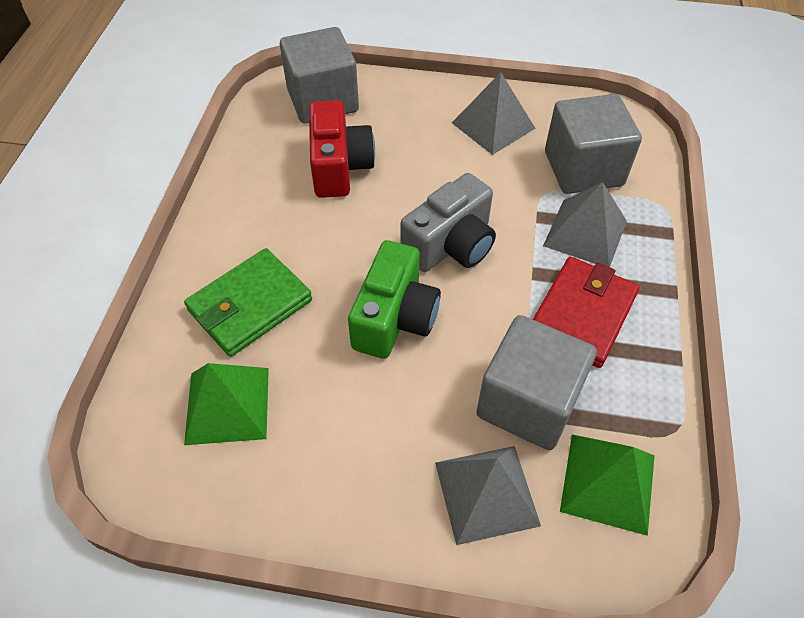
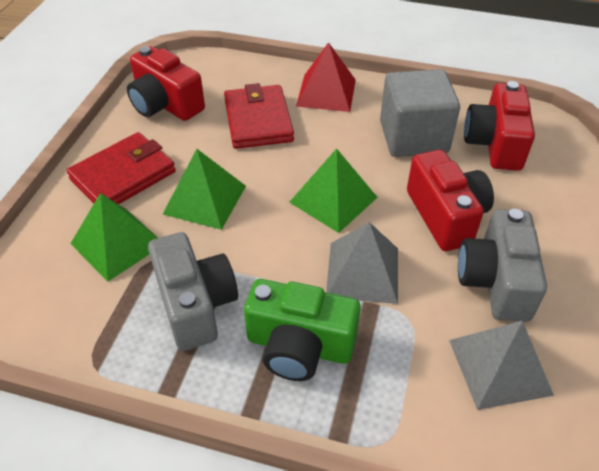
green pyramid: 2 -> 3
green wallet: 1 -> 0
grey camera: 1 -> 2
grey cube: 3 -> 1
grey pyramid: 3 -> 2
red camera: 1 -> 3
red pyramid: 0 -> 1
red wallet: 1 -> 2

